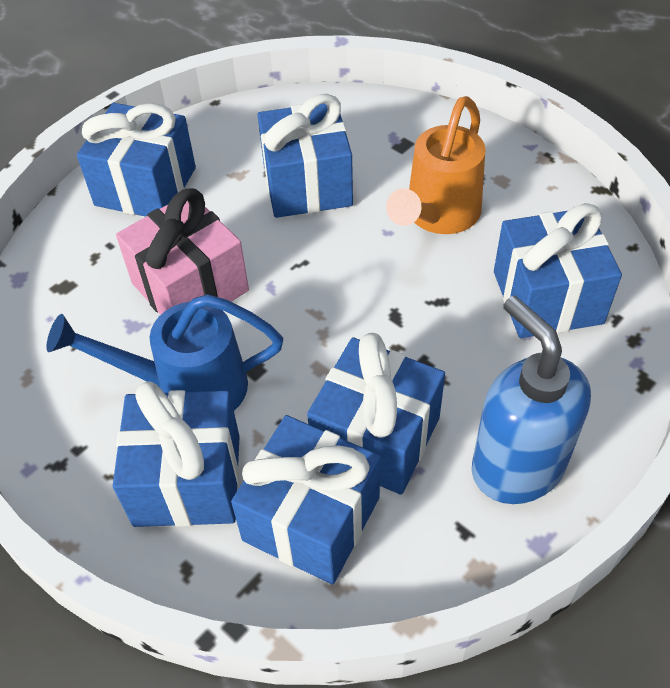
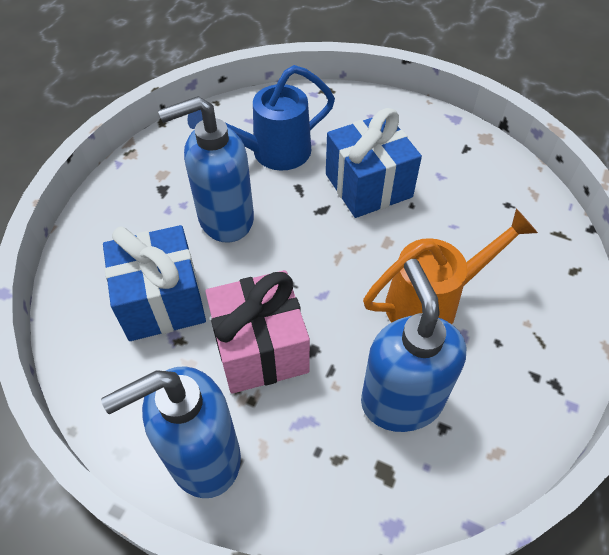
blue gift: 6 -> 2
blue soap dispenser: 1 -> 3

